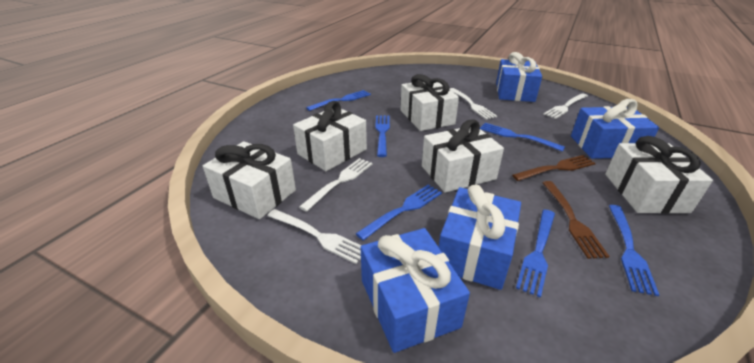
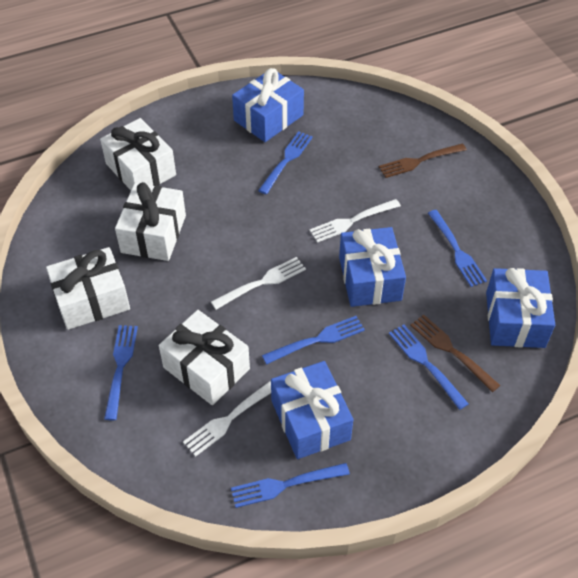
white fork: 4 -> 3
white gift: 5 -> 4

